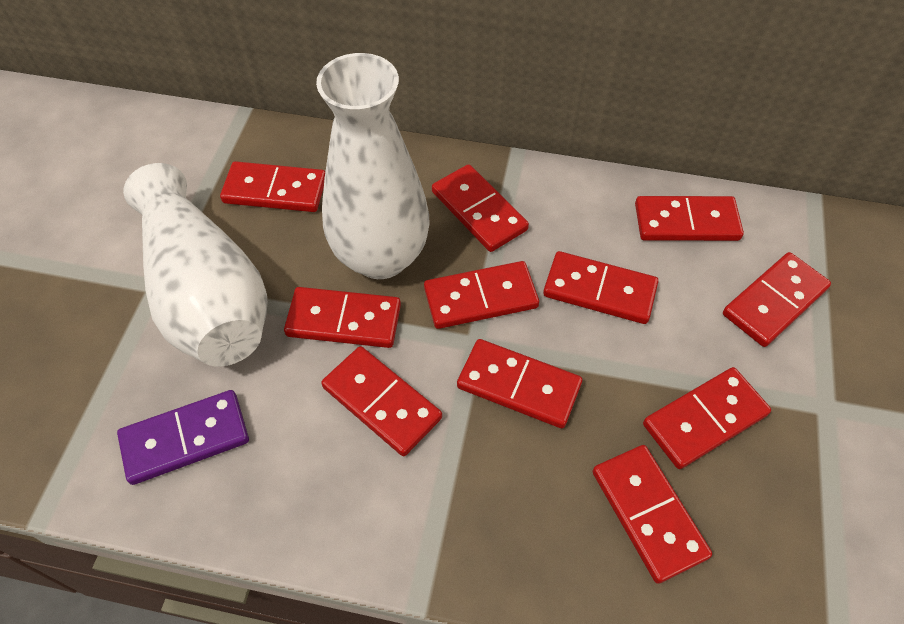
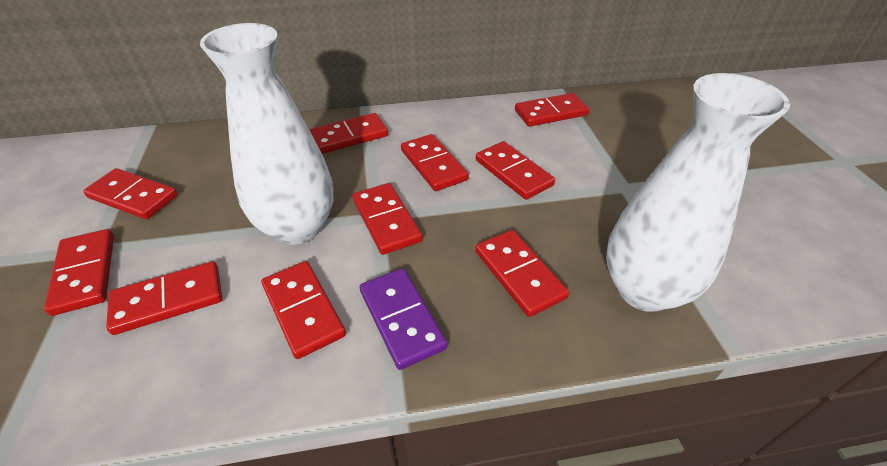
red domino: 11 -> 10

